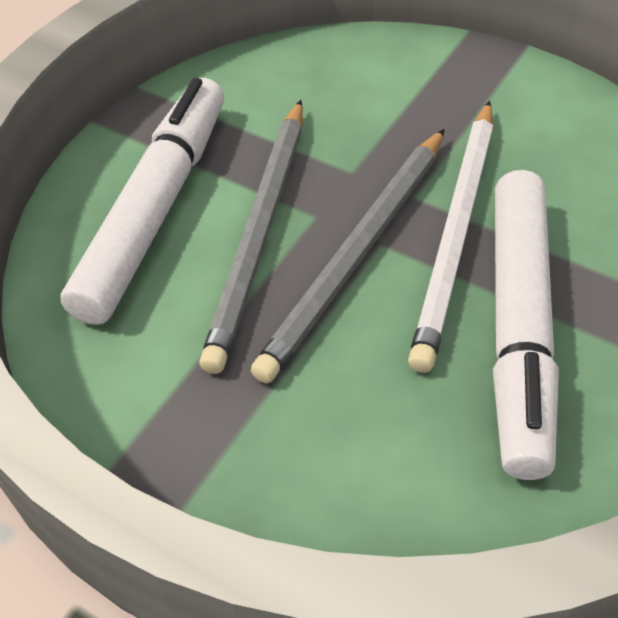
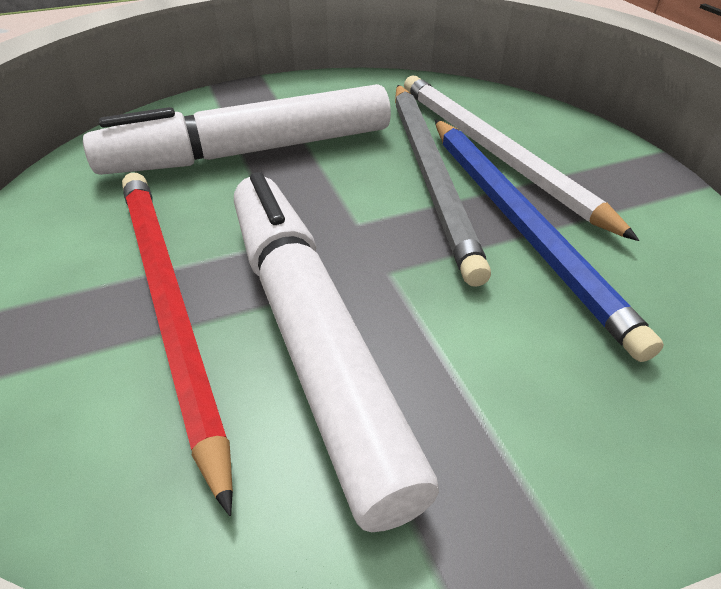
blue pencil: 0 -> 1
grey pencil: 2 -> 1
red pencil: 0 -> 1

